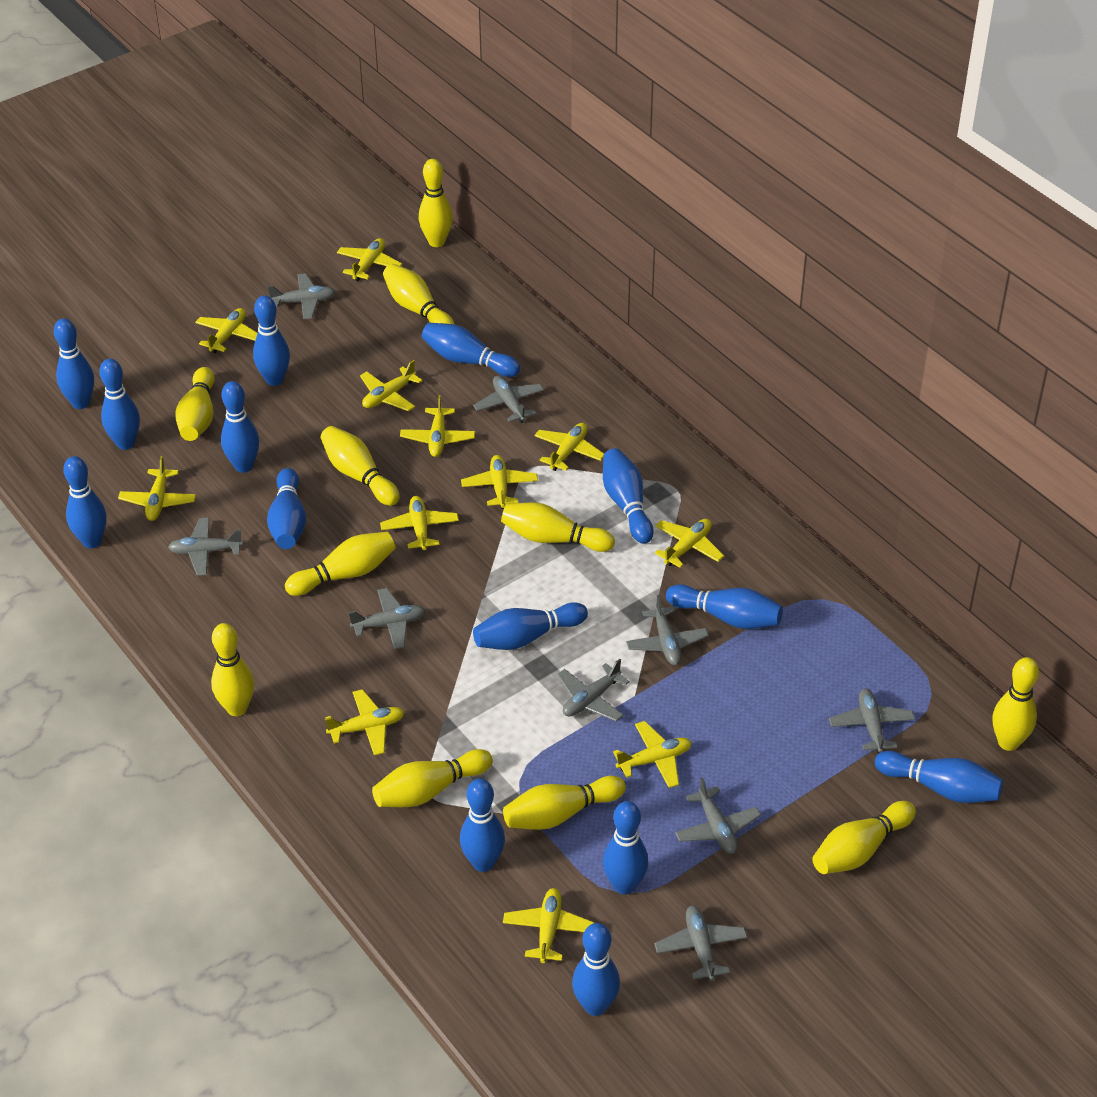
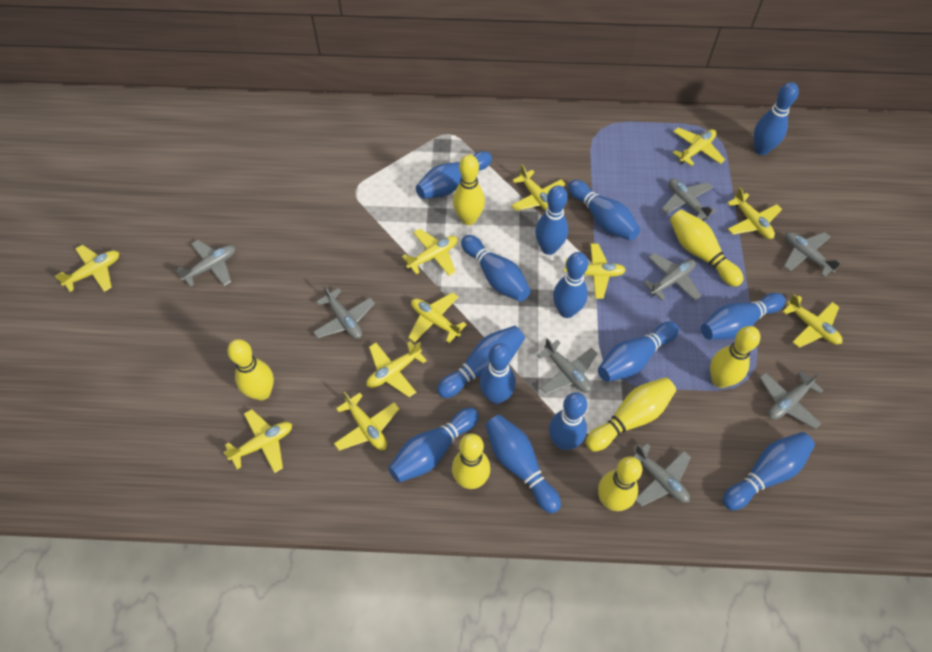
grey plane: 9 -> 8
yellow bowling pin: 11 -> 7
yellow plane: 12 -> 11

